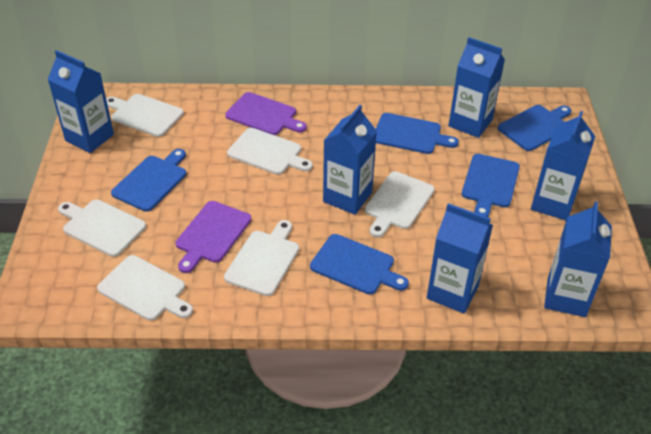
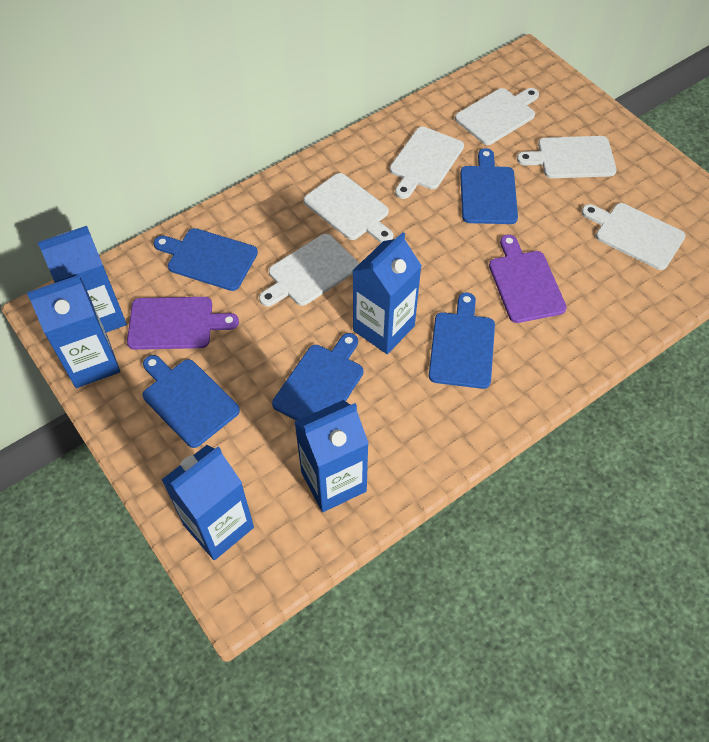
blue carton: 6 -> 5

